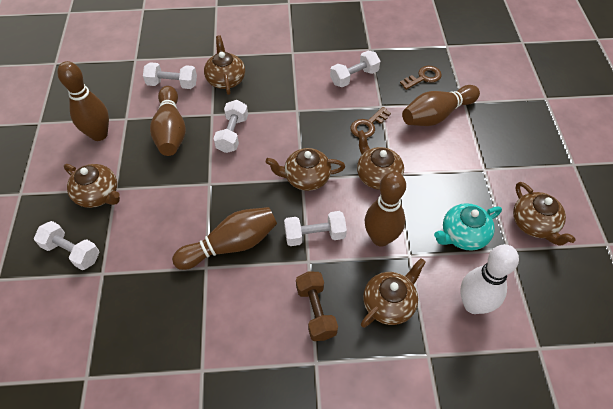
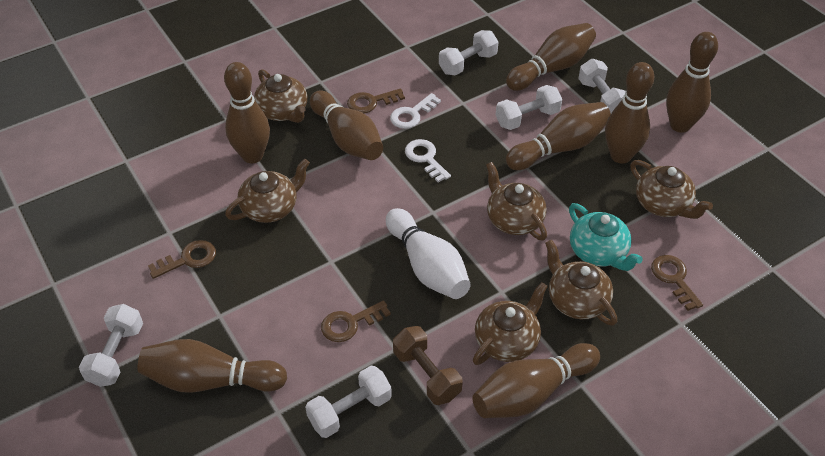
brown bowling pin: 5 -> 8
brown key: 2 -> 4
white key: 0 -> 2

